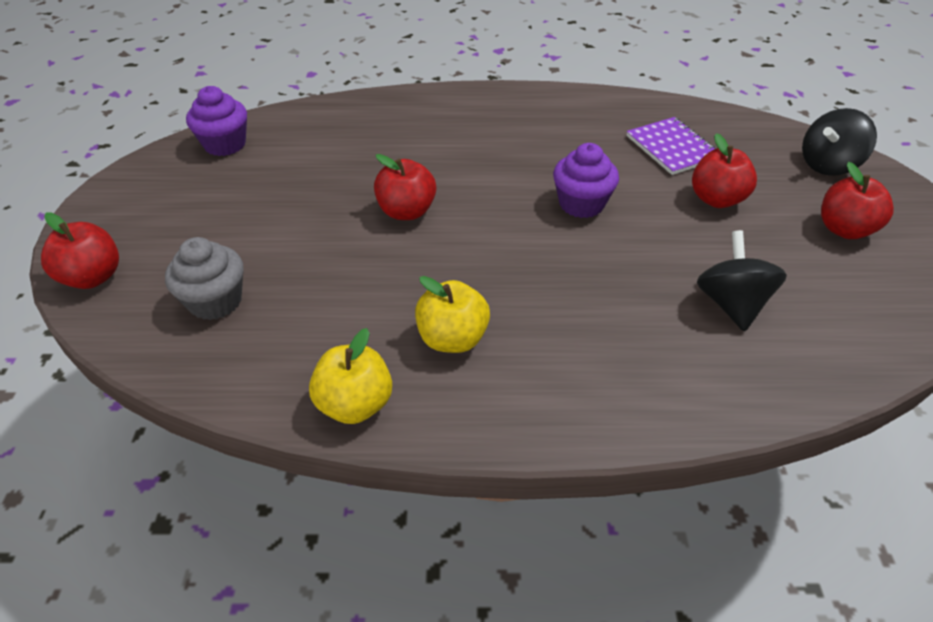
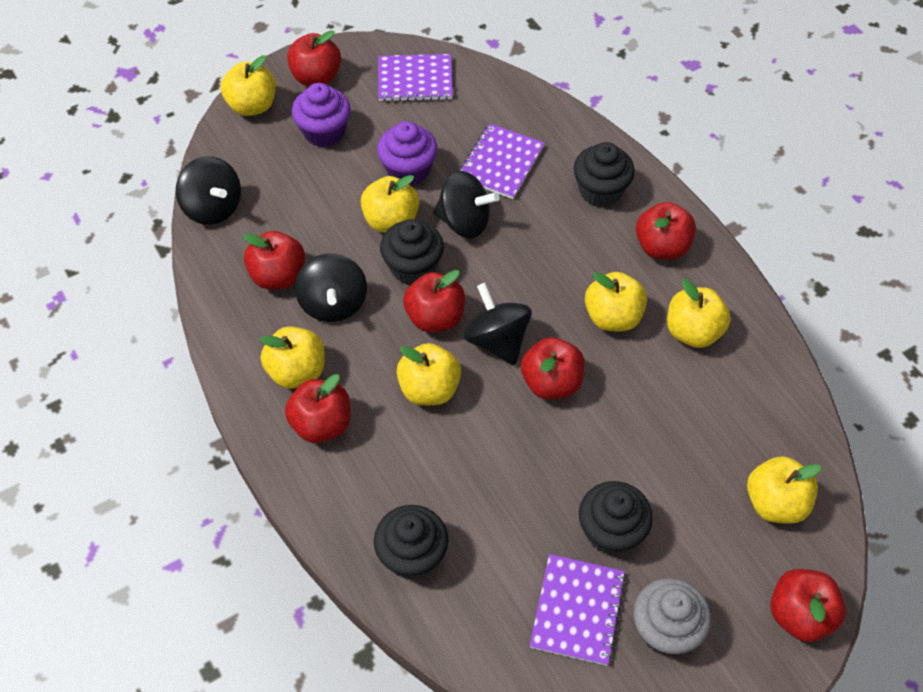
black cupcake: 0 -> 4
black spinning top: 2 -> 4
purple notebook: 1 -> 3
red apple: 4 -> 7
yellow apple: 2 -> 7

